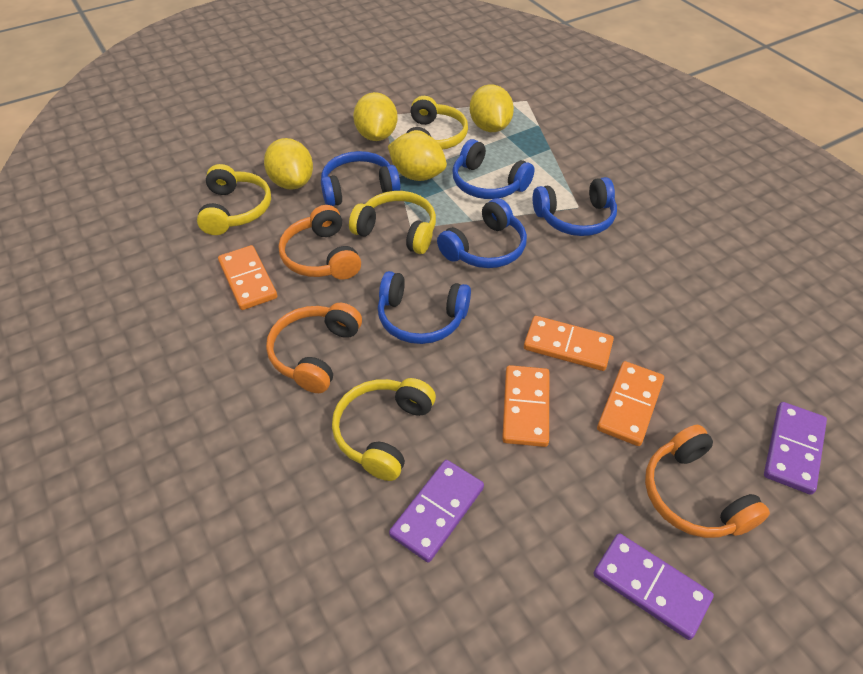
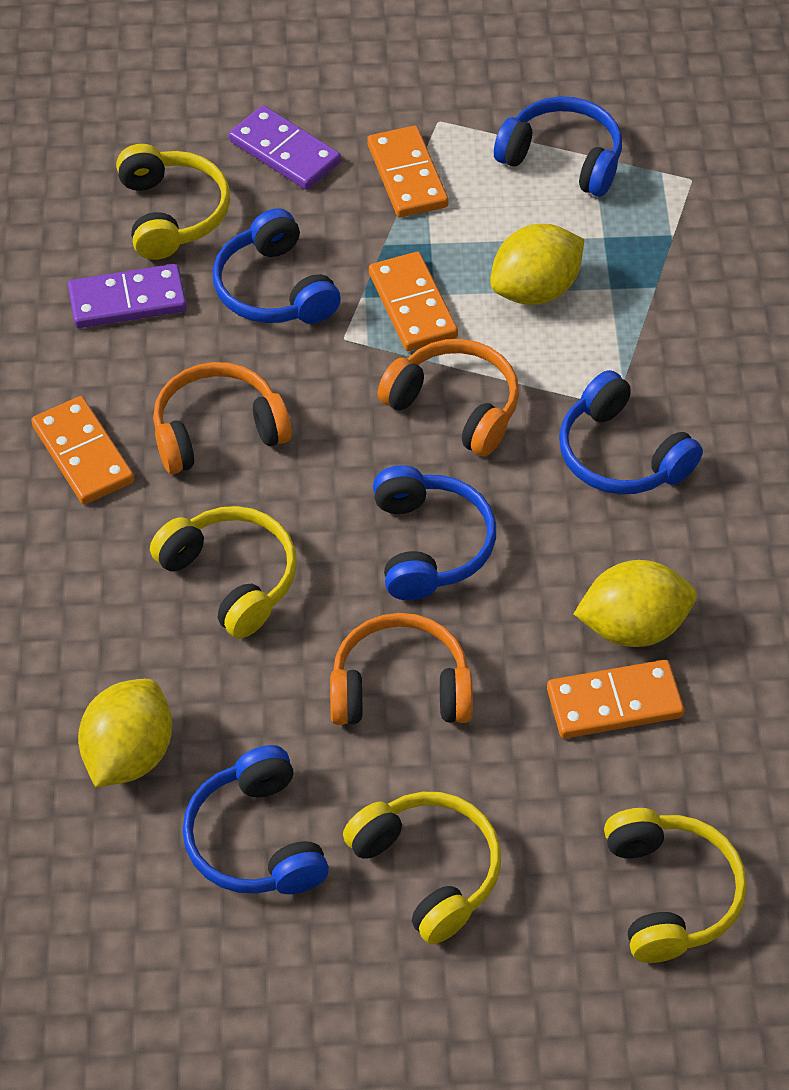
purple domino: 3 -> 2
yellow lemon: 4 -> 3

